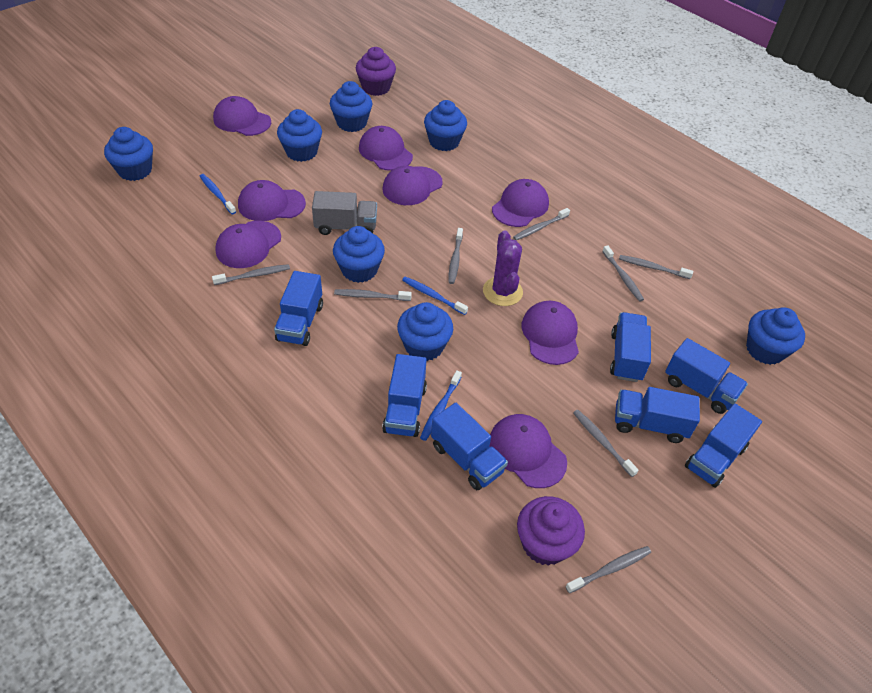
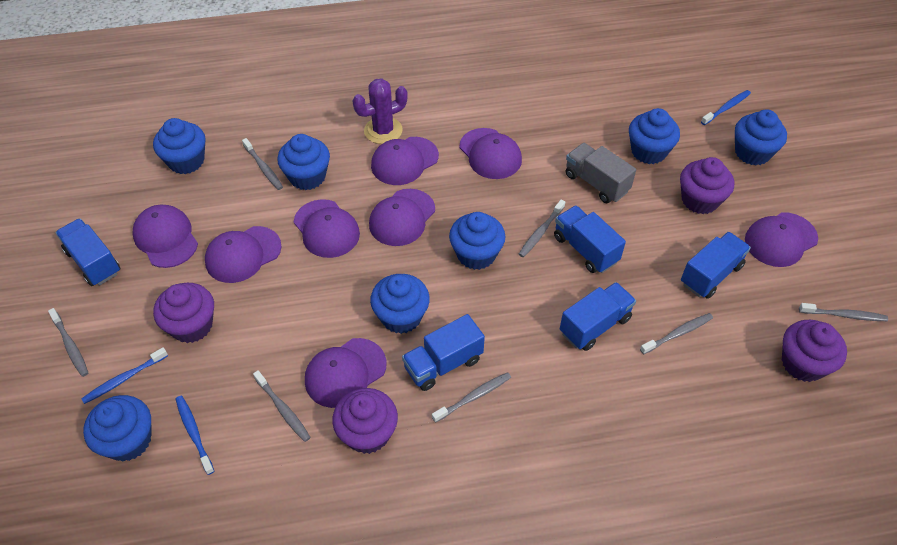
blue truck: 7 -> 5
grey toothbrush: 8 -> 7
purple cupcake: 2 -> 4

